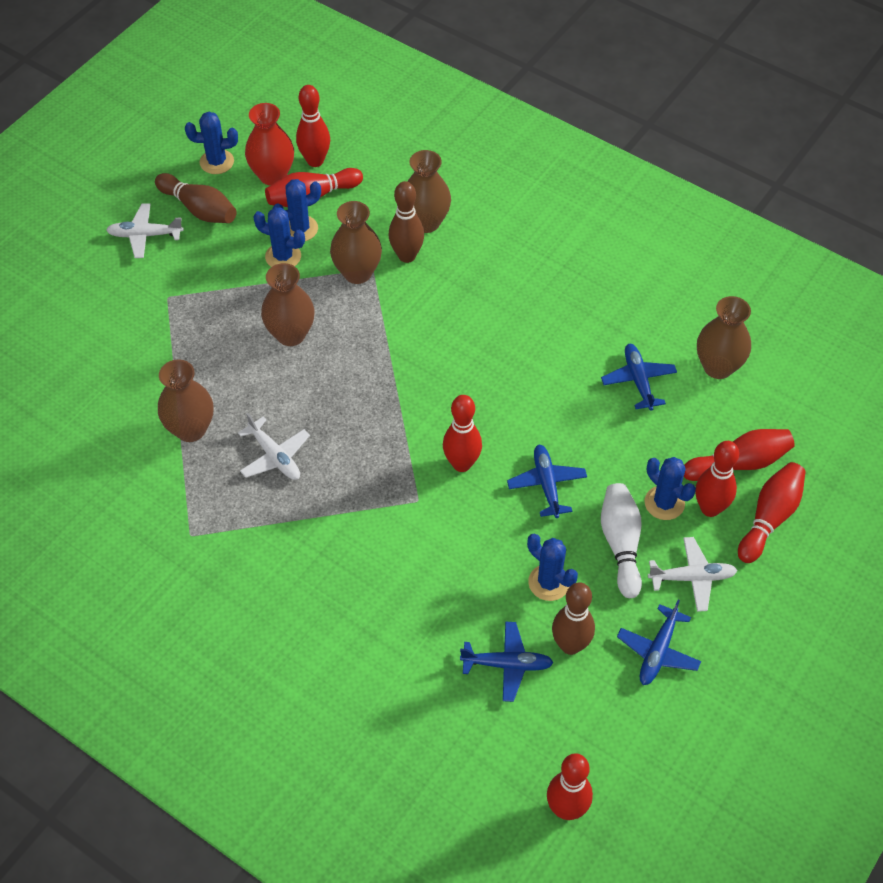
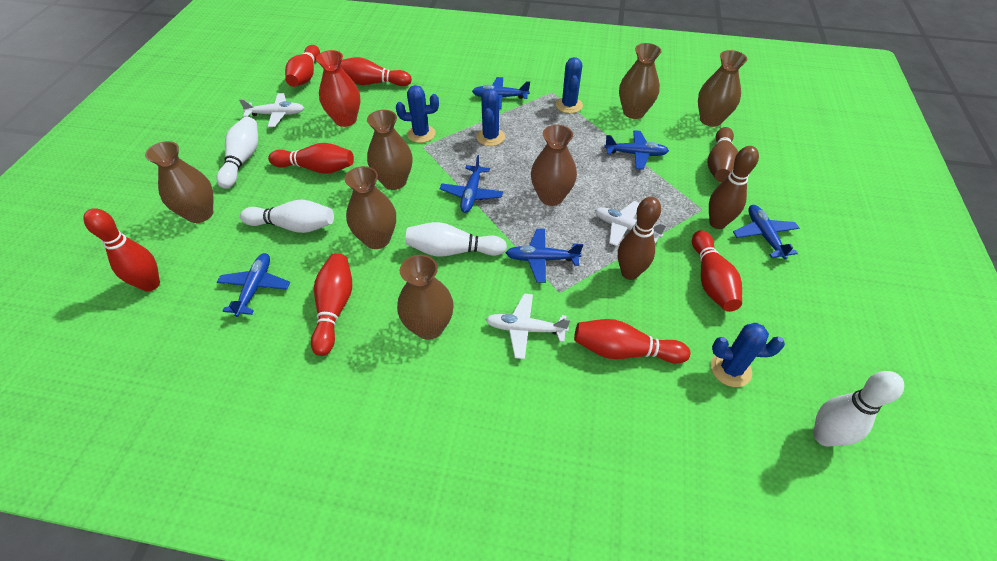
blue cactus: 5 -> 4
blue plane: 4 -> 6
brown vase: 5 -> 7
white bowling pin: 1 -> 4

